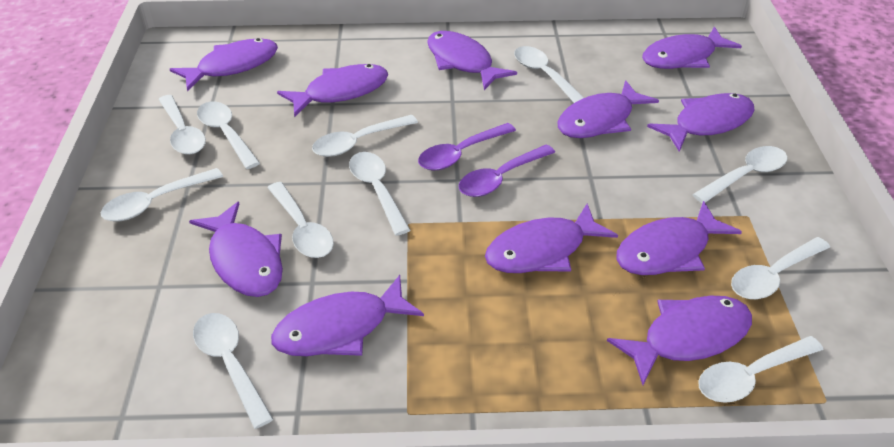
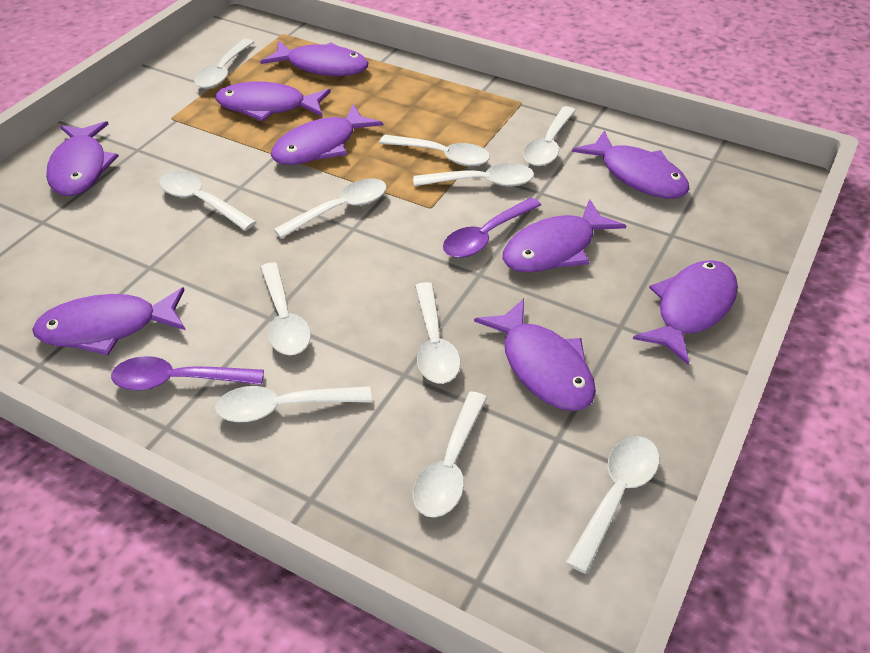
purple fish: 11 -> 9

